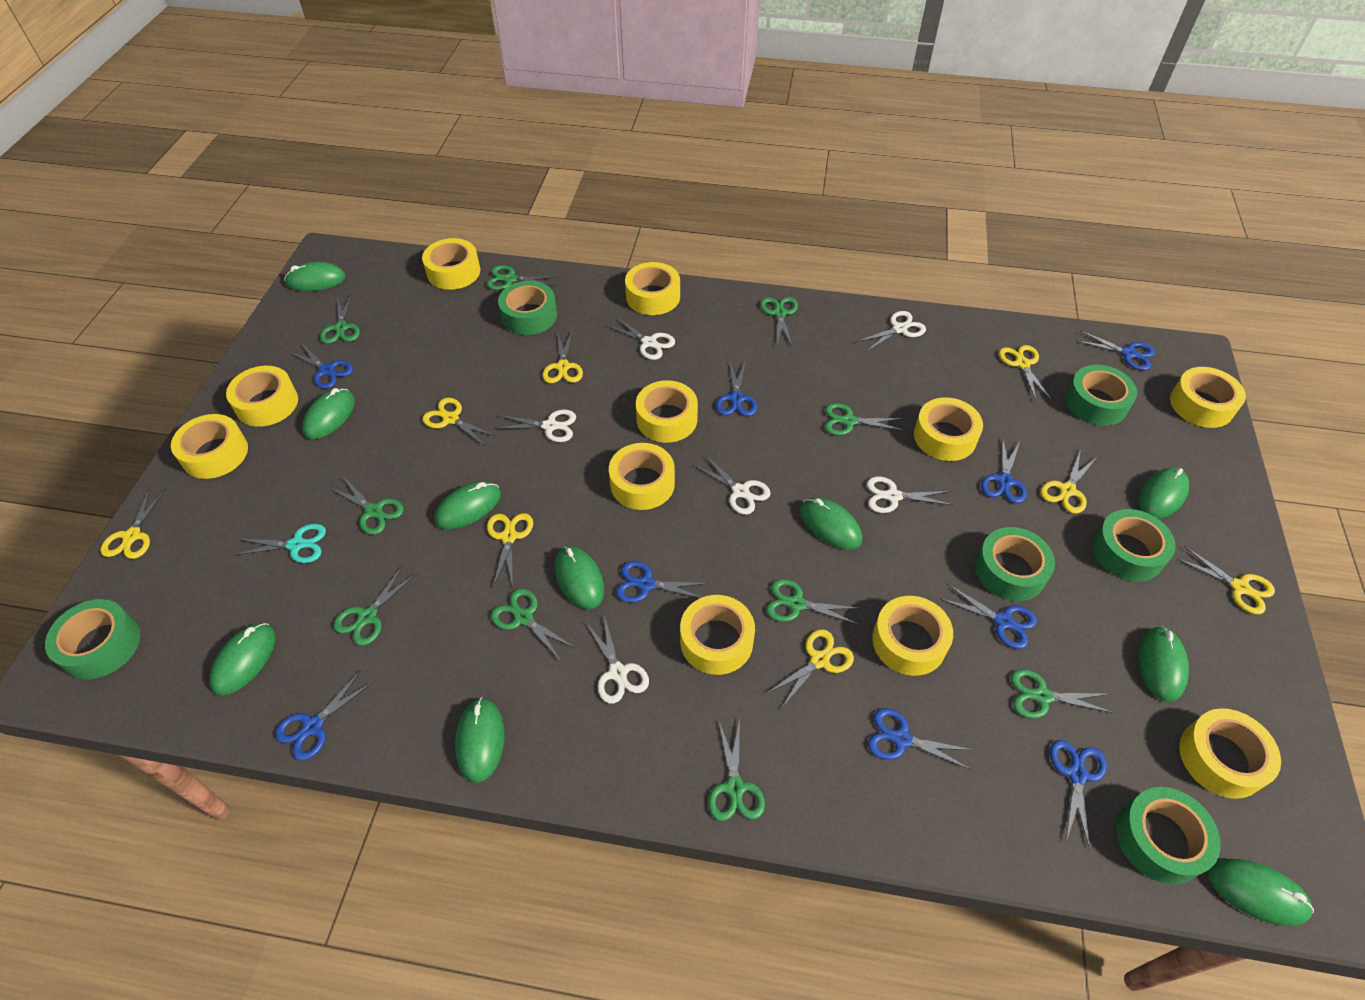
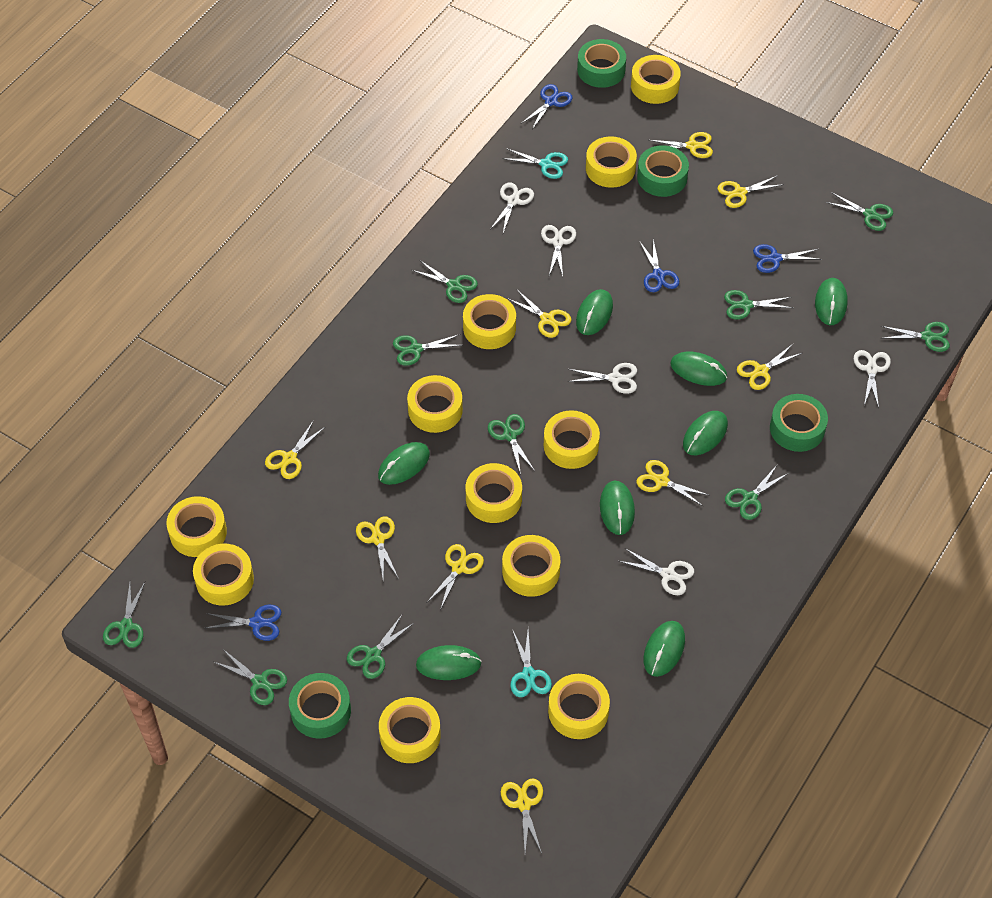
blue scissors: 9 -> 4
green mouse: 10 -> 8
green tape: 6 -> 4
turquoise scissors: 1 -> 2
white scissors: 6 -> 5
yellow scissors: 8 -> 9

